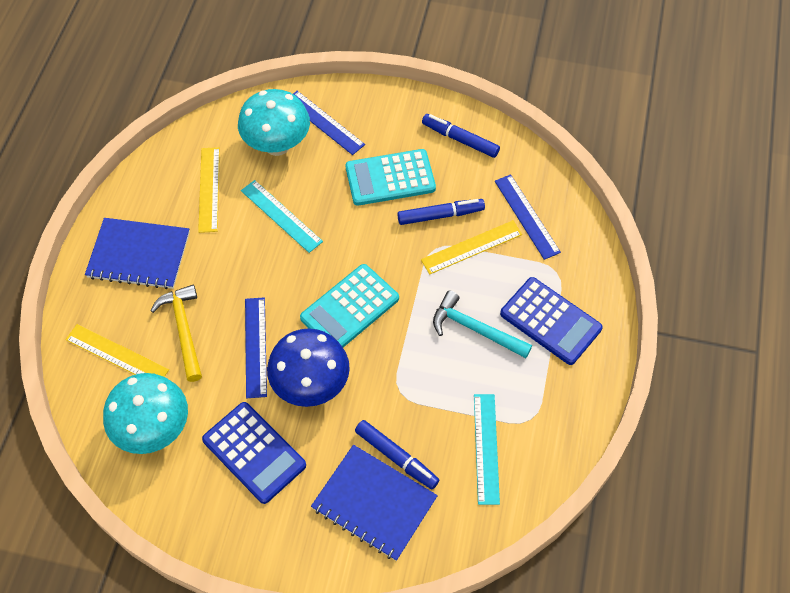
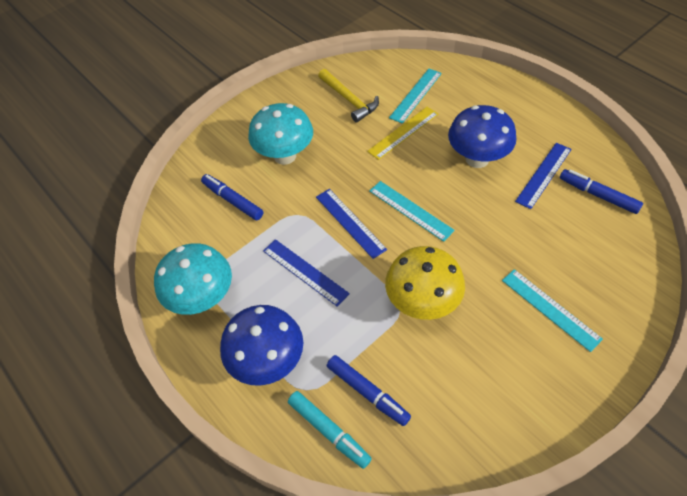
blue calculator: 2 -> 0
blue mushroom: 1 -> 2
blue notebook: 2 -> 0
turquoise calculator: 2 -> 0
turquoise hammer: 1 -> 0
turquoise marker: 0 -> 1
turquoise ruler: 2 -> 3
yellow mushroom: 0 -> 1
yellow ruler: 3 -> 1

